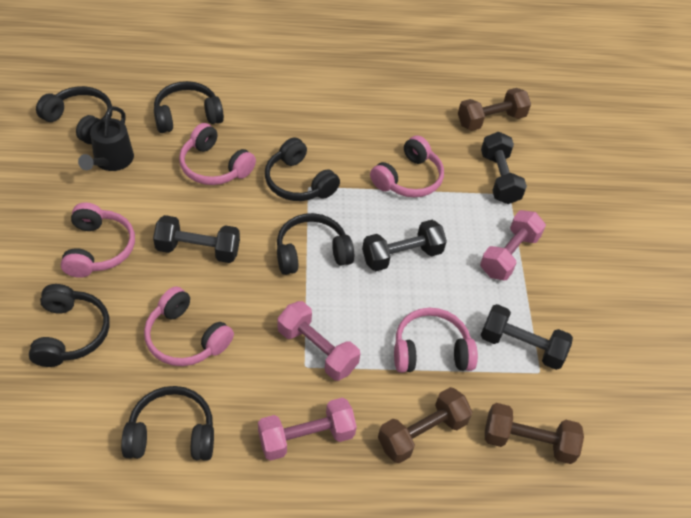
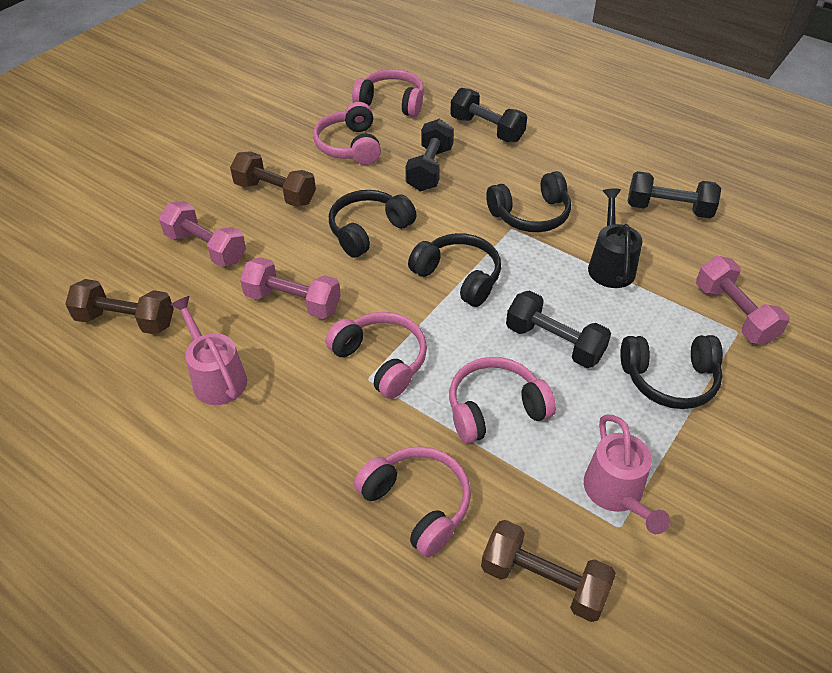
black headphones: 6 -> 4
pink watering can: 0 -> 2

